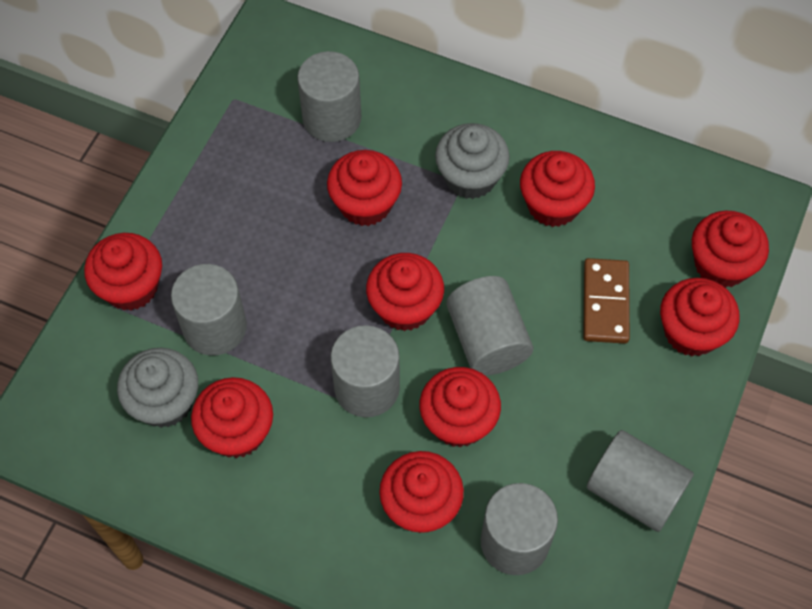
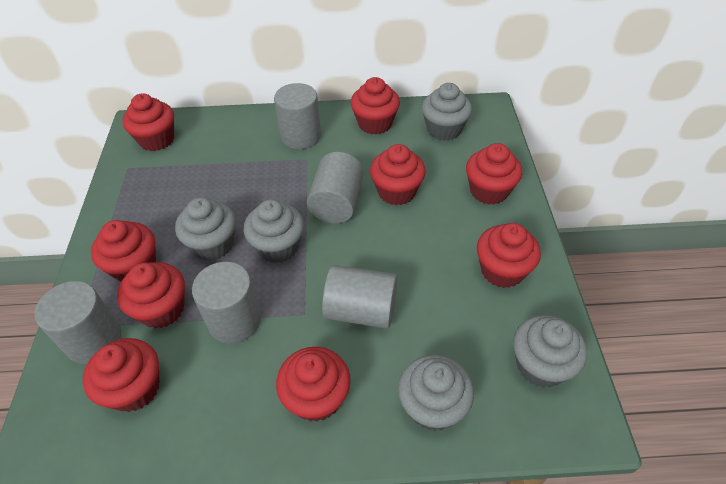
brown domino: 1 -> 0
grey cupcake: 2 -> 5
grey cylinder: 6 -> 5

